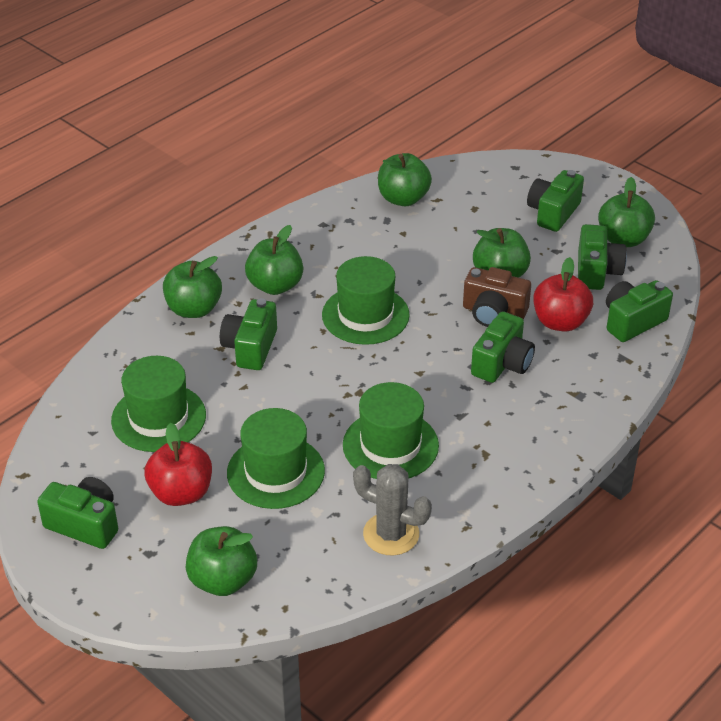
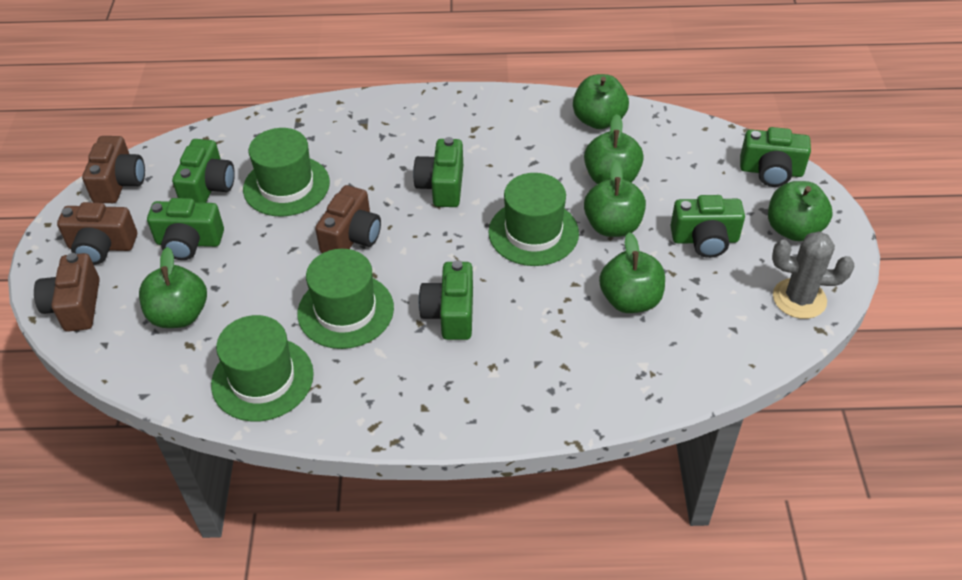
brown camera: 1 -> 4
red apple: 2 -> 0

